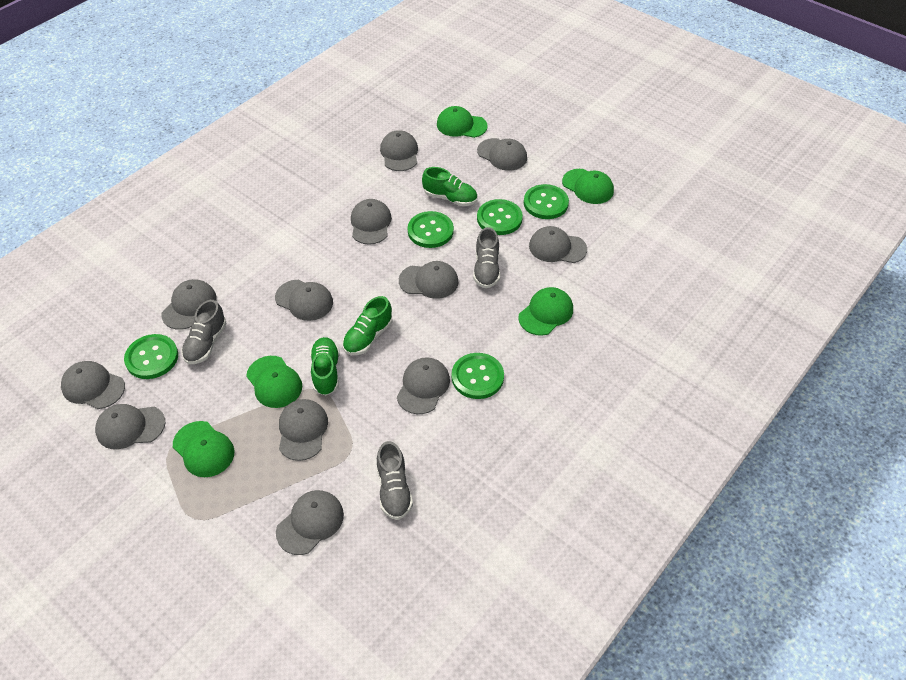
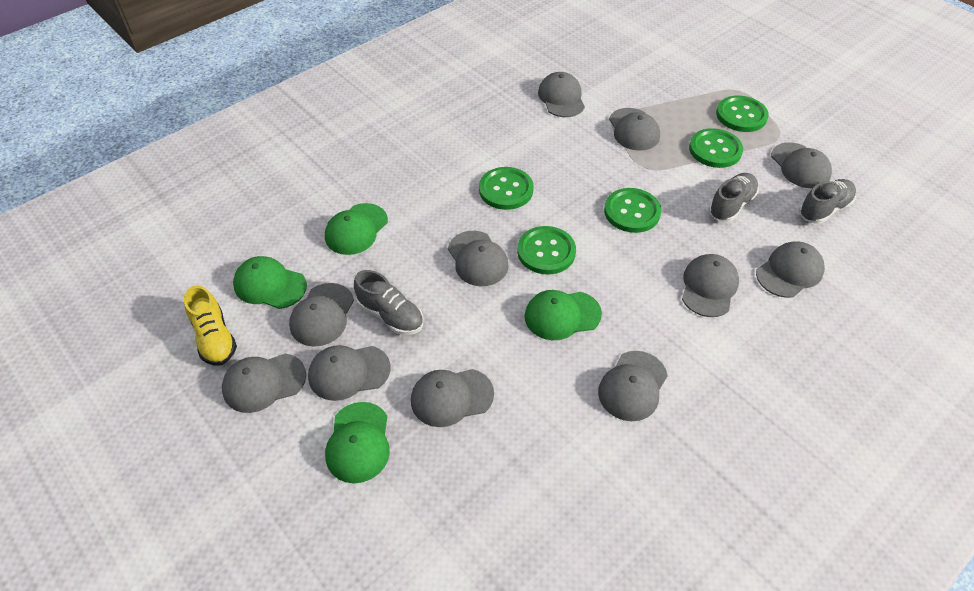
green cap: 5 -> 4
green shoe: 3 -> 0
grey cap: 12 -> 11
yellow shoe: 0 -> 1

